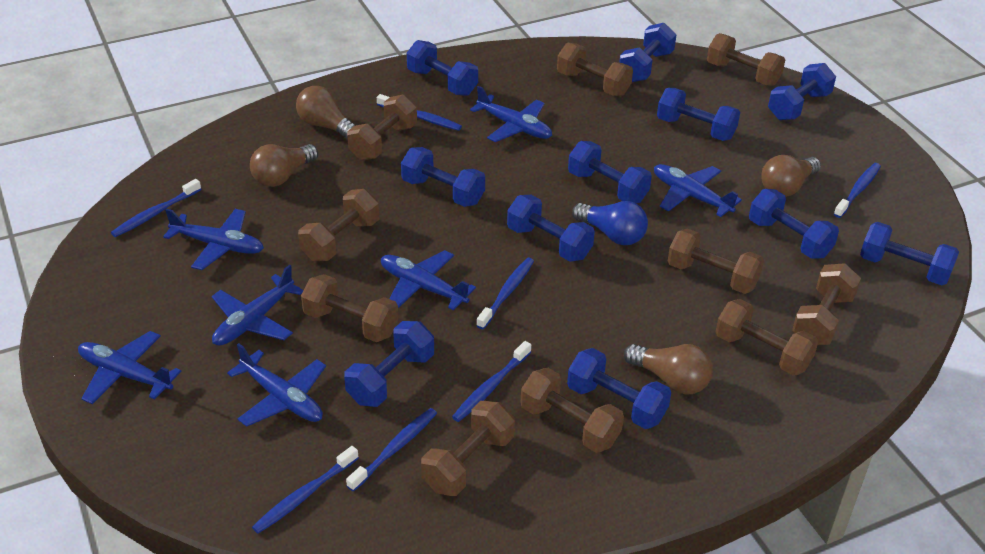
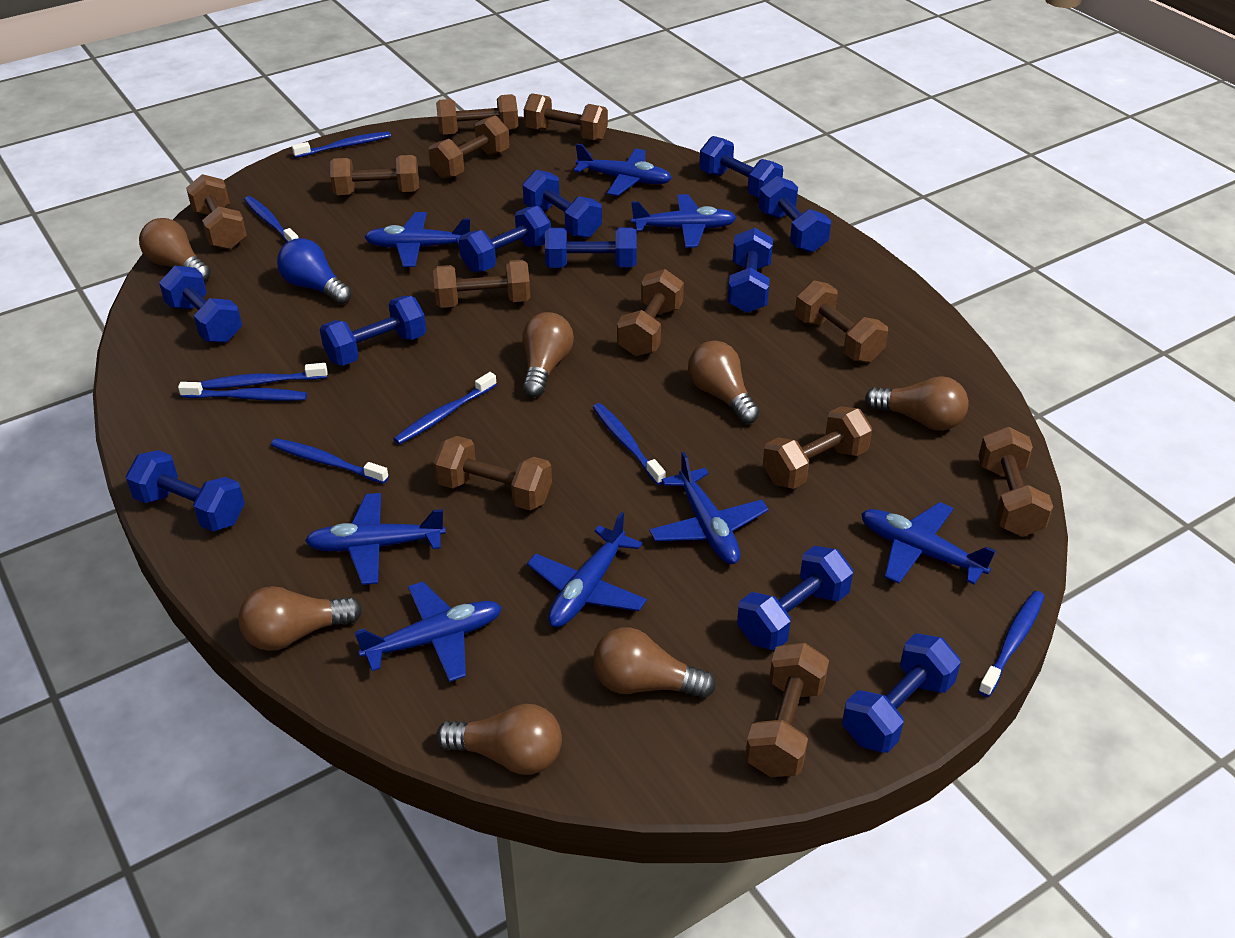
blue plane: 7 -> 8
blue toothbrush: 7 -> 8
brown dumbbell: 10 -> 12
brown light bulb: 4 -> 7

